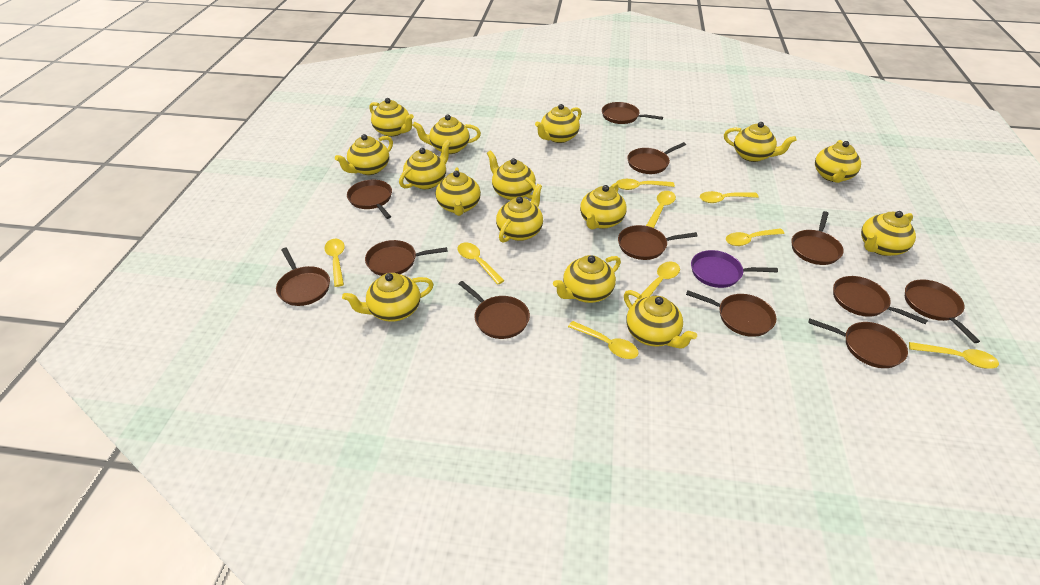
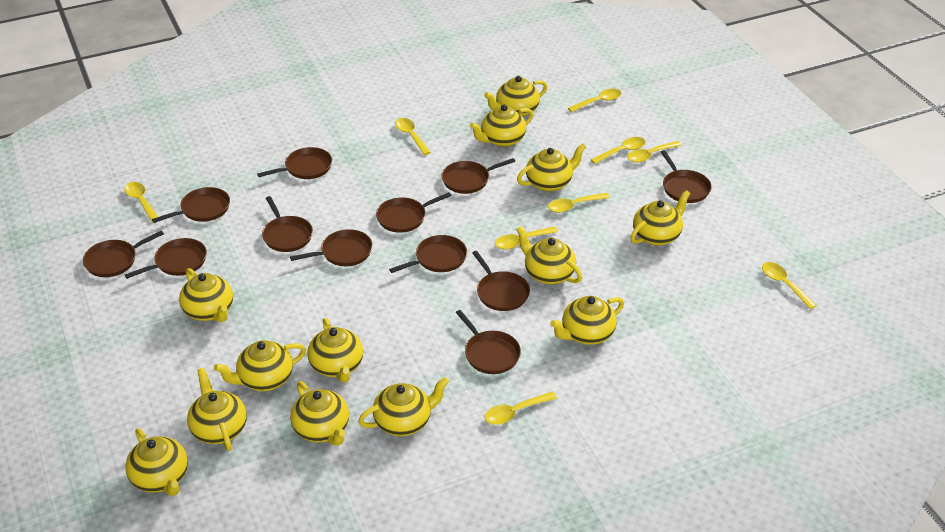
purple pan: 1 -> 0
yellow teapot: 15 -> 13

